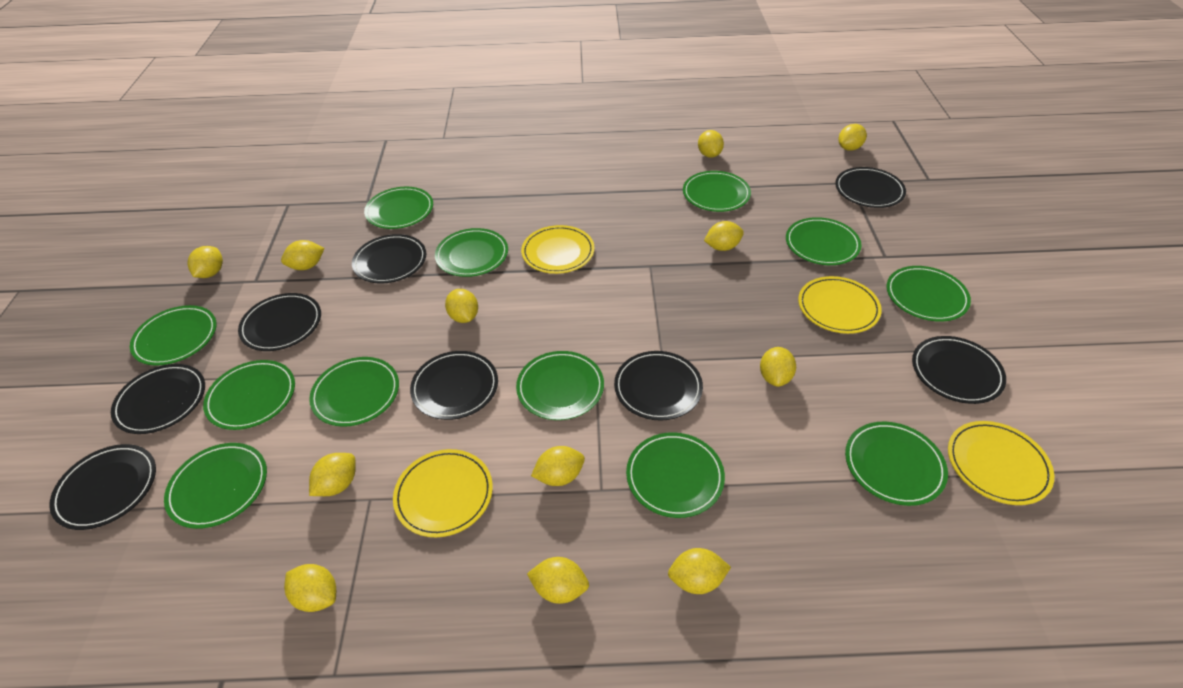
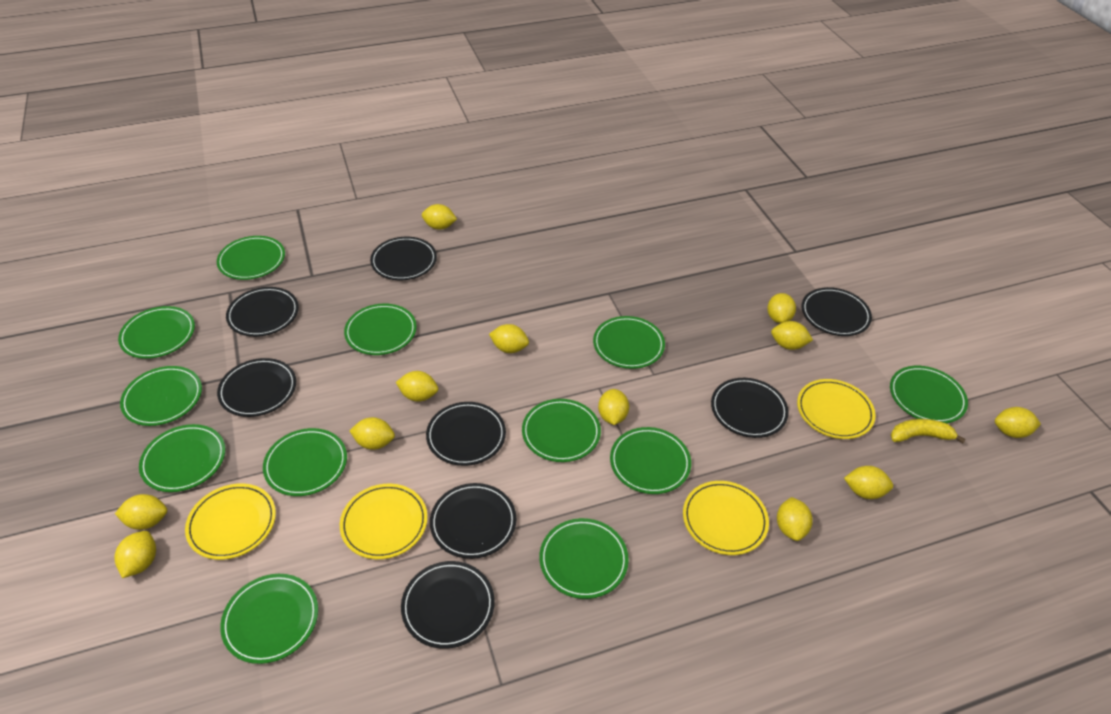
yellow banana: 0 -> 1

